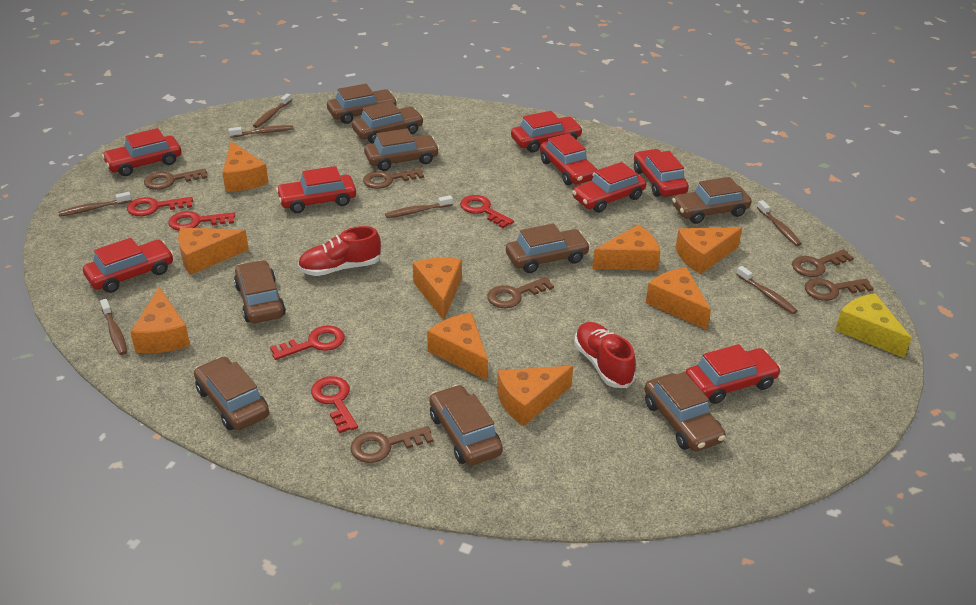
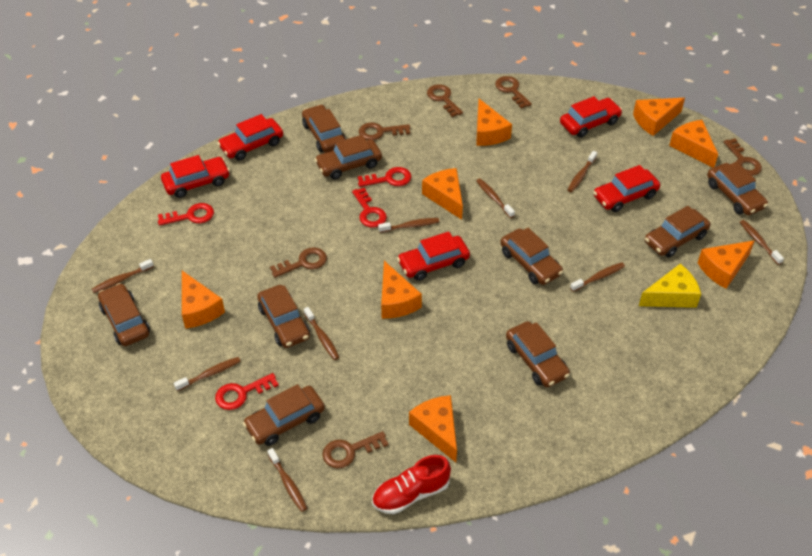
brown toothbrush: 7 -> 9
orange cheese: 9 -> 8
red car: 8 -> 5
red key: 5 -> 4
red shoe: 2 -> 1

